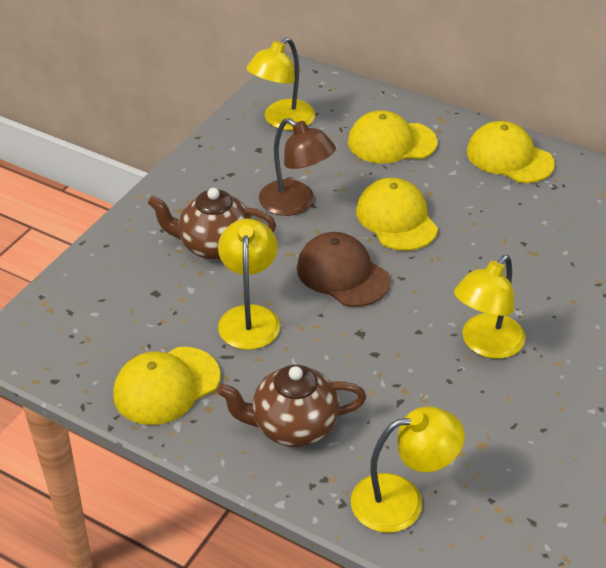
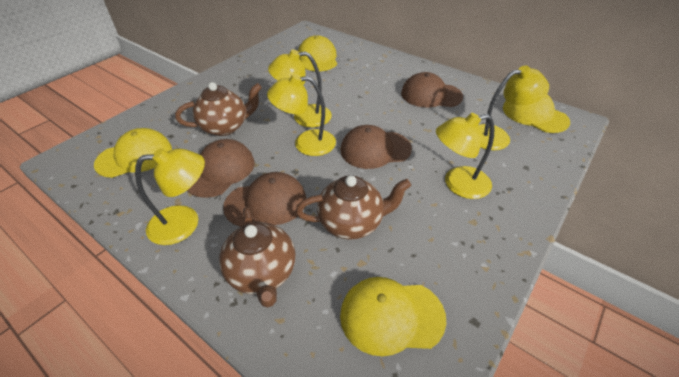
brown cap: 1 -> 4
brown lamp: 1 -> 0
brown teapot: 2 -> 3
yellow lamp: 4 -> 5

